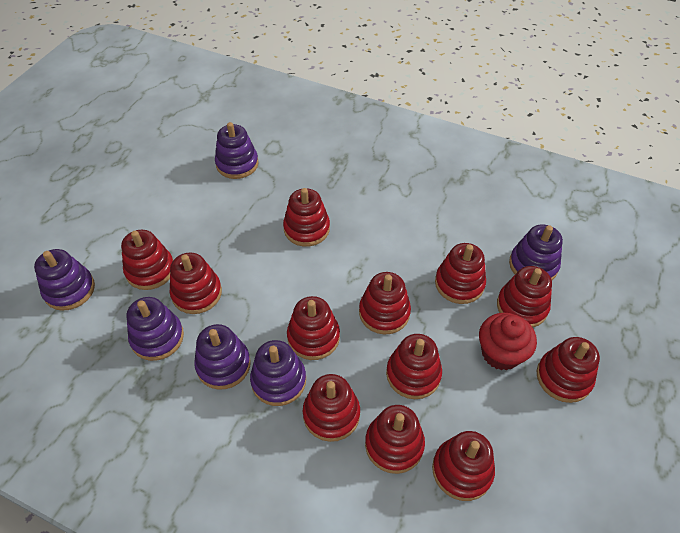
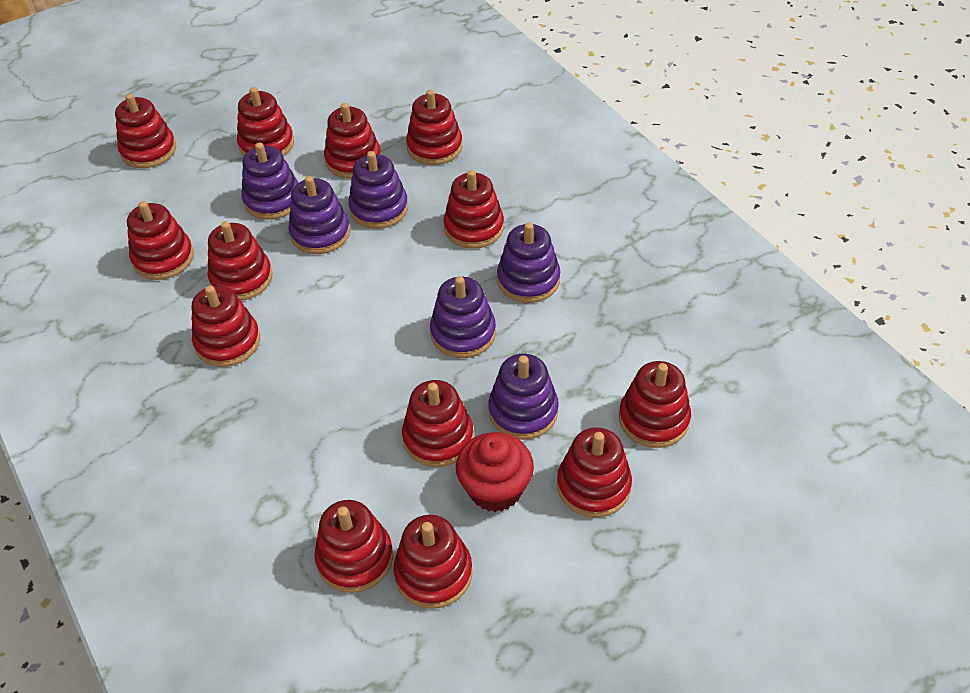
red stacking toy: 12 -> 13

